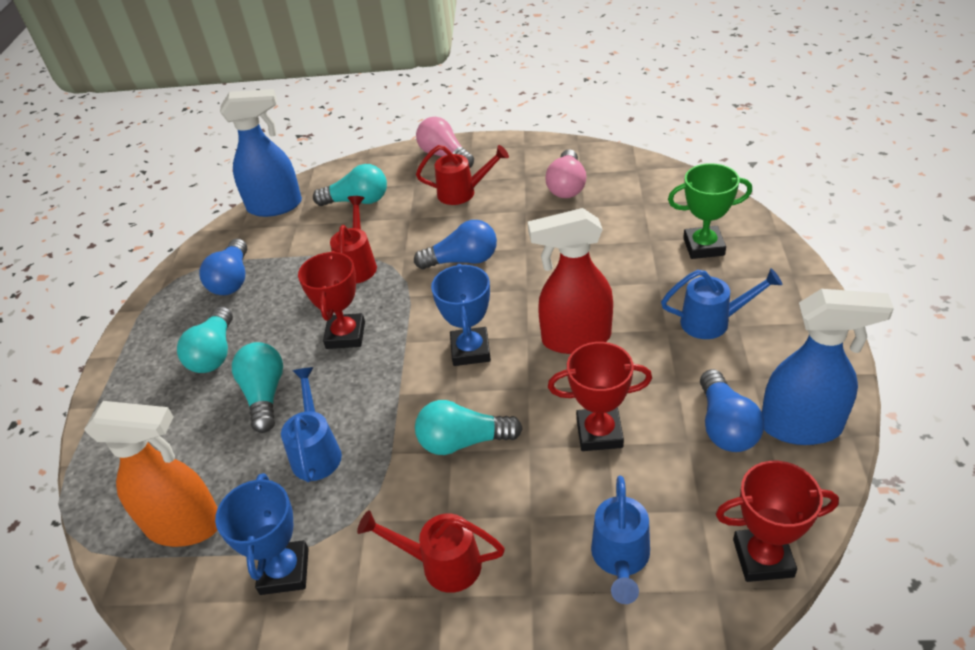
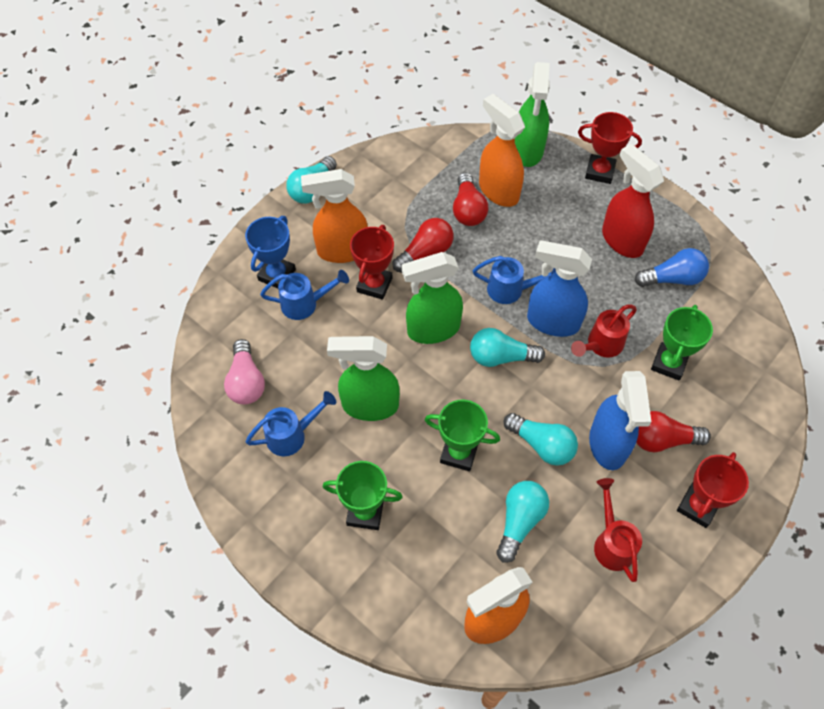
blue light bulb: 3 -> 1
blue trophy: 2 -> 1
green spray bottle: 0 -> 3
green trophy: 1 -> 3
orange spray bottle: 1 -> 3
pink light bulb: 2 -> 1
red light bulb: 0 -> 3
red watering can: 3 -> 2

